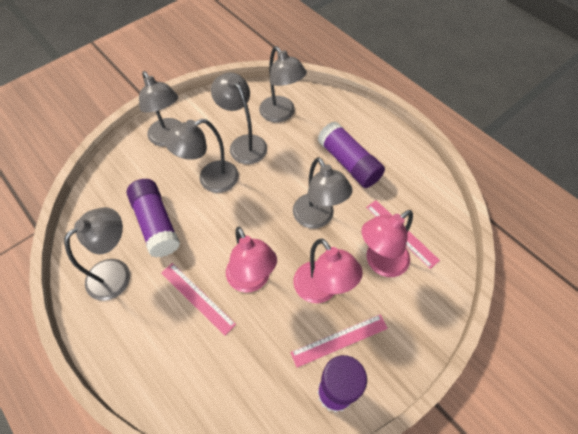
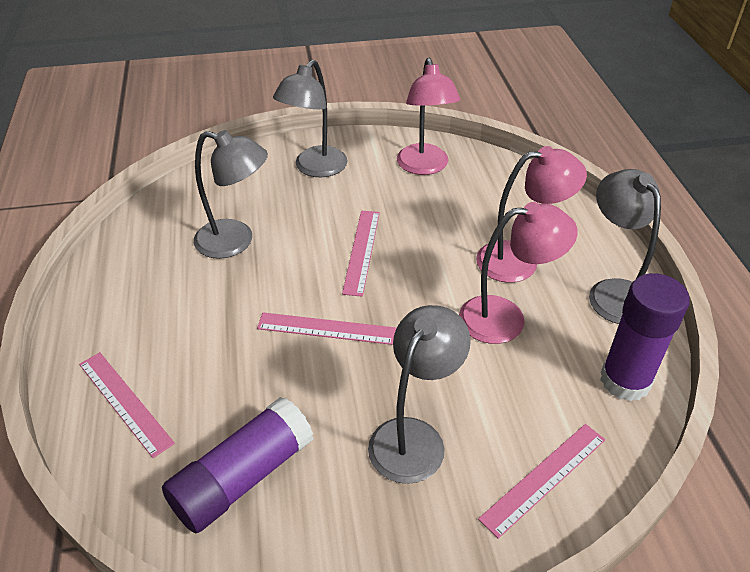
grey lamp: 6 -> 4
pink ruler: 3 -> 4
purple glue stick: 3 -> 2

